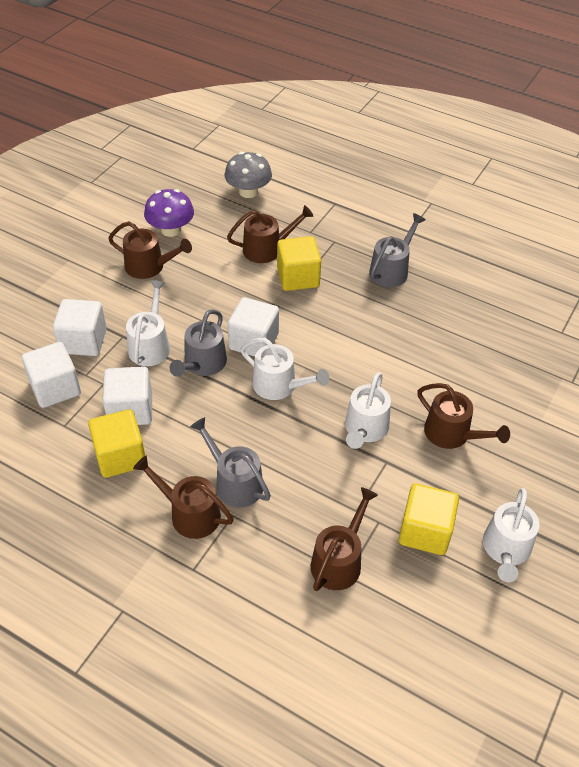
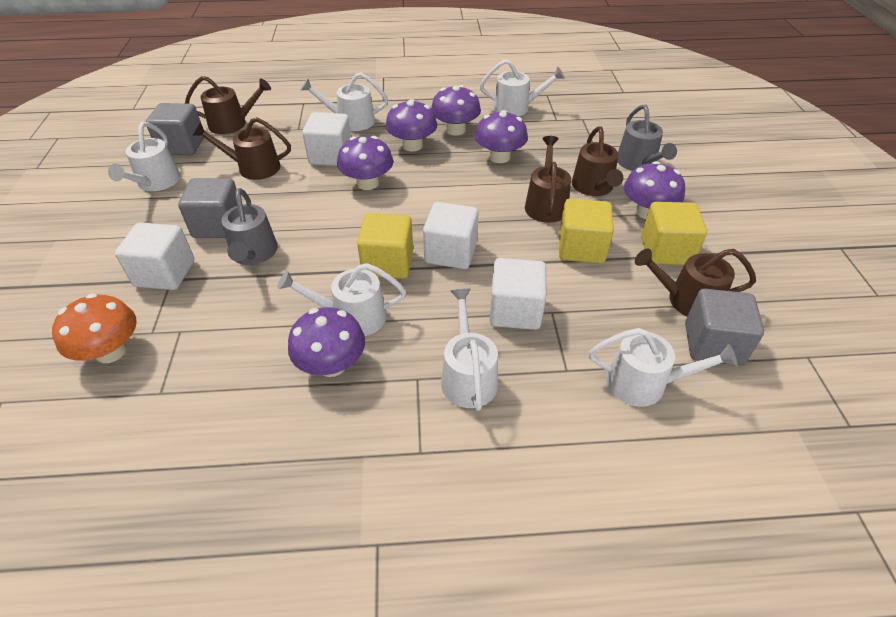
grey cube: 0 -> 3
grey mushroom: 1 -> 0
grey watering can: 3 -> 2
orange mushroom: 0 -> 1
purple mushroom: 1 -> 6
white watering can: 4 -> 6

